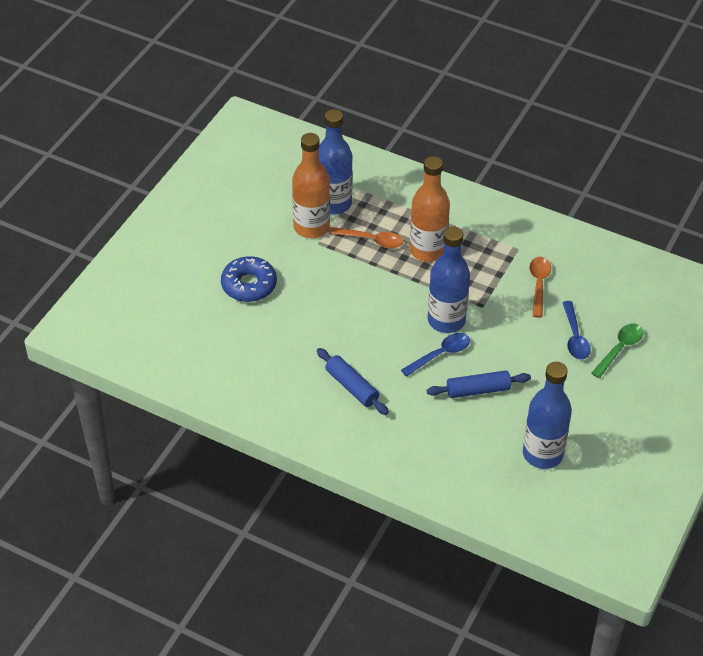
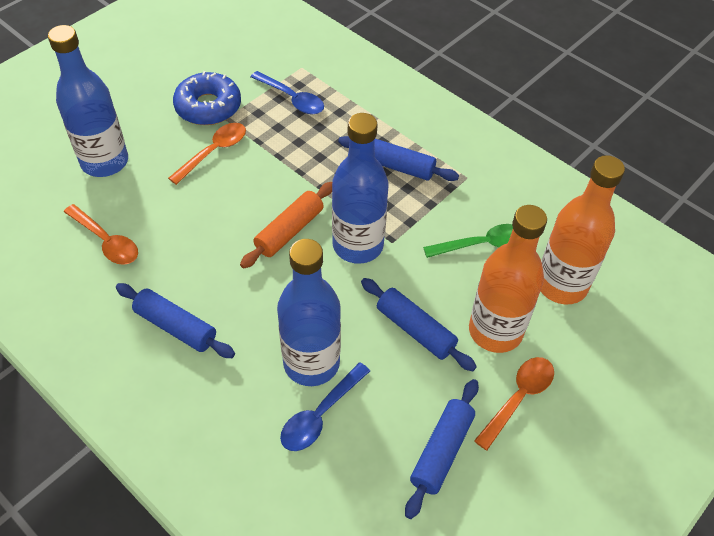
blue rolling pin: 2 -> 4
orange rolling pin: 0 -> 1
orange spoon: 2 -> 3

